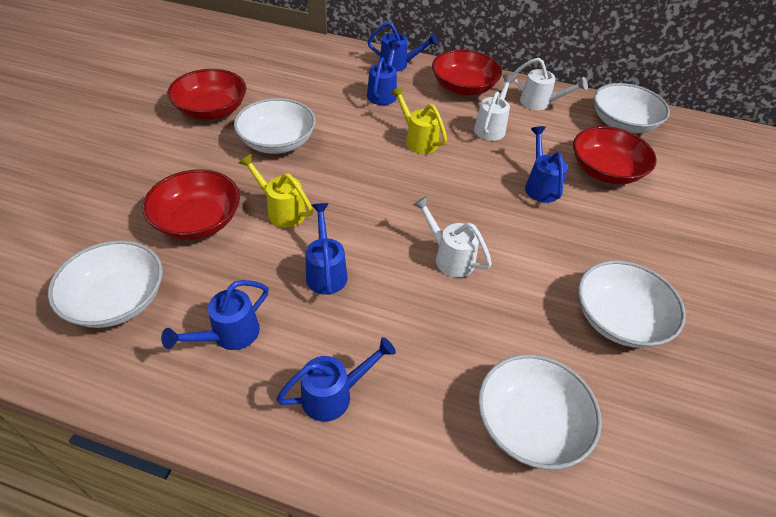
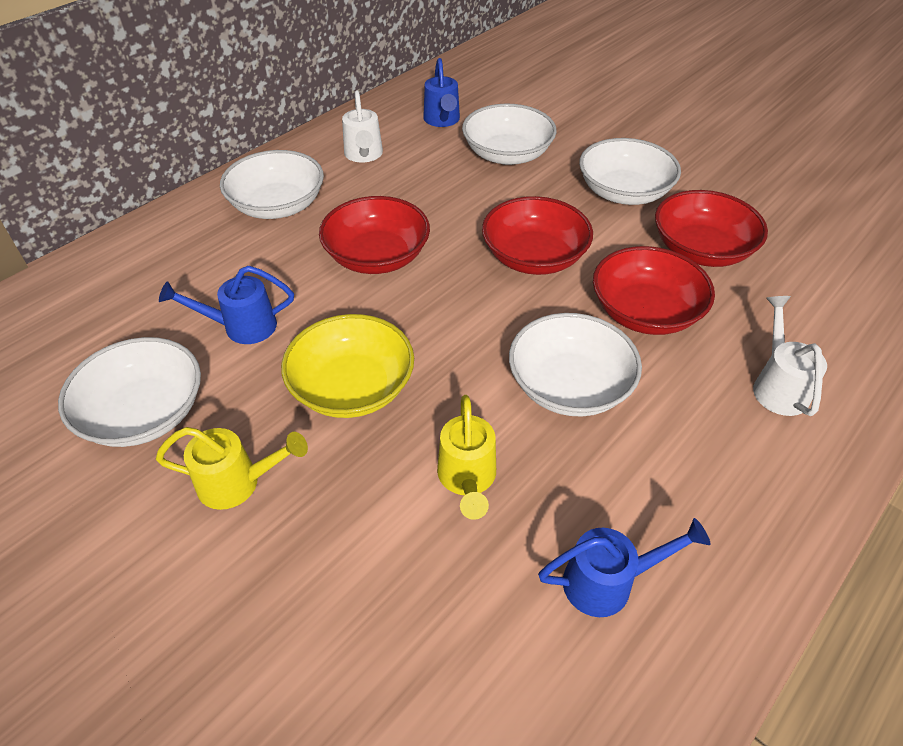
blue watering can: 6 -> 3
white watering can: 3 -> 2
yellow bowl: 0 -> 1

